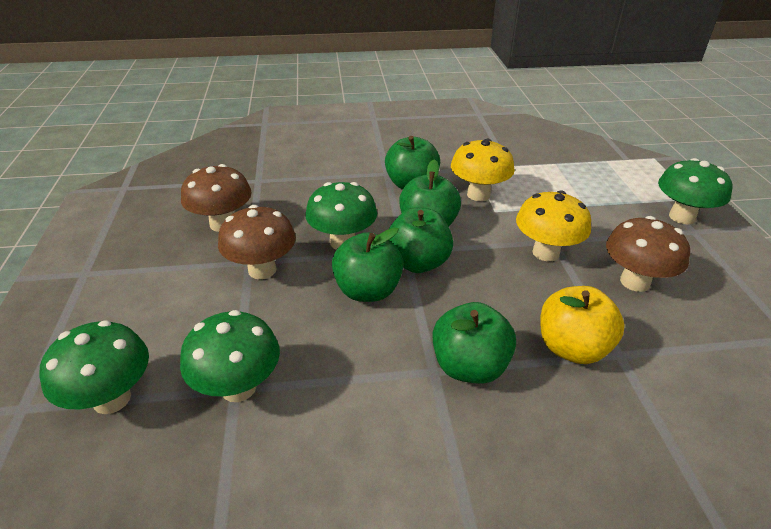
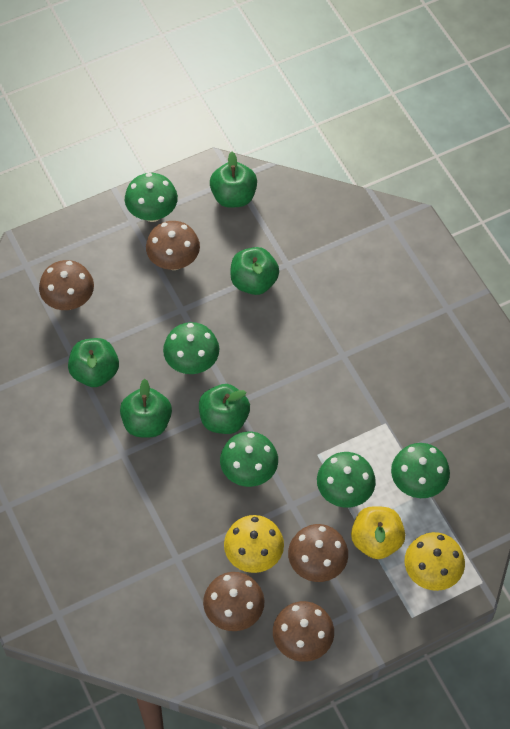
brown mushroom: 3 -> 5
green mushroom: 4 -> 5

